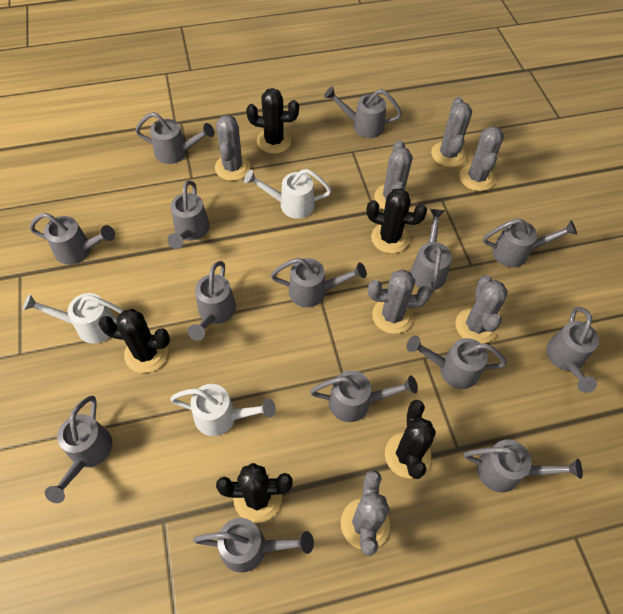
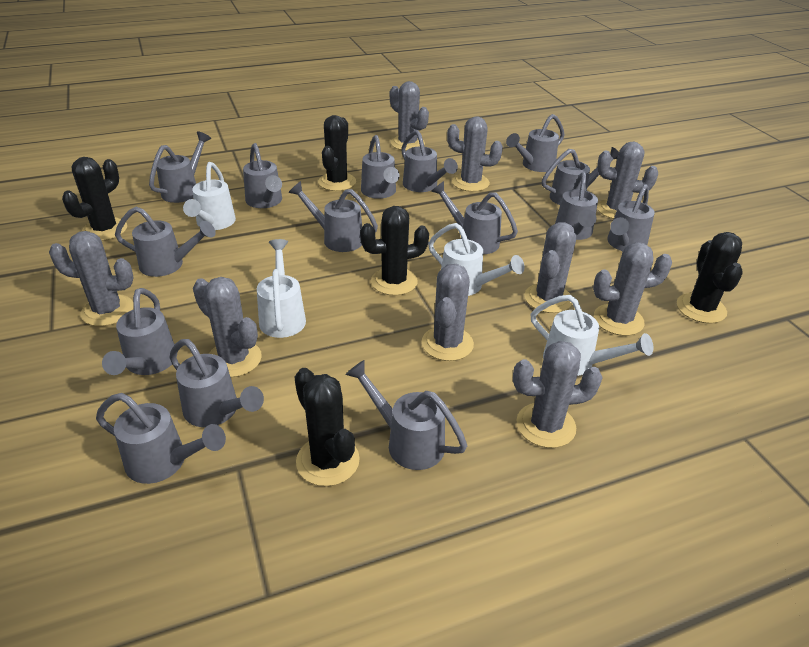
grey cactus: 7 -> 9
grey watering can: 14 -> 15
white watering can: 3 -> 4

